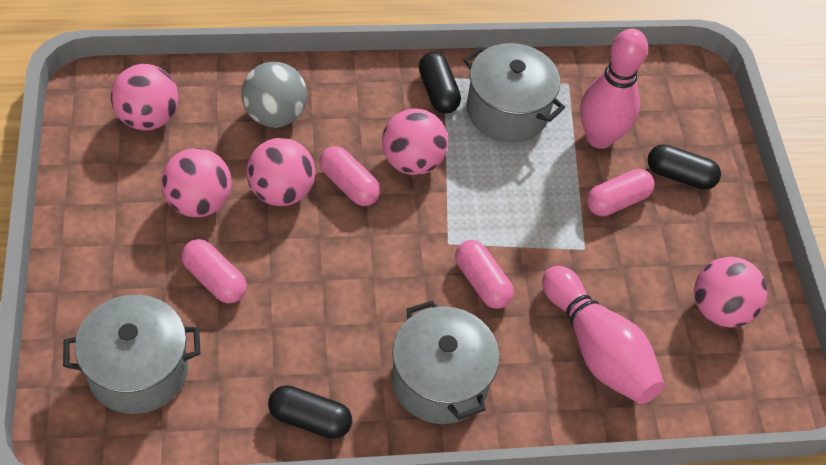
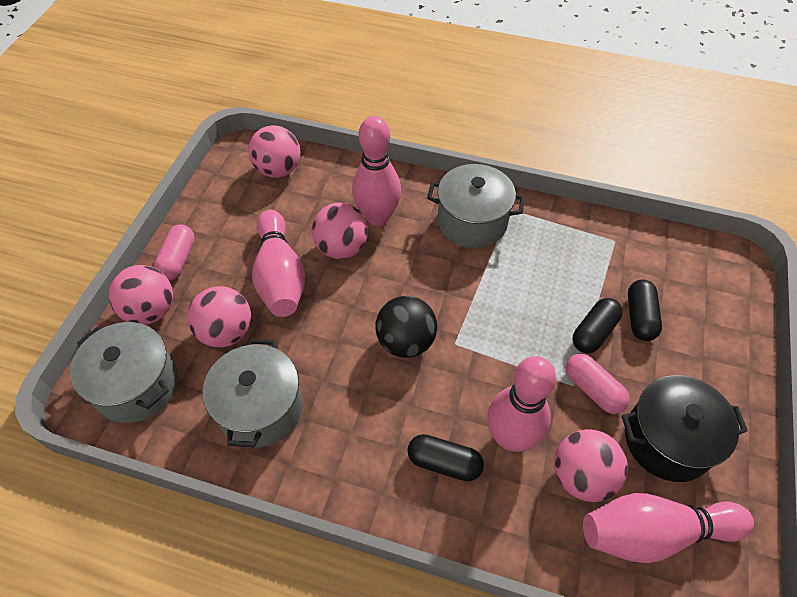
black ball: 0 -> 1
black pot: 0 -> 1
grey ball: 1 -> 0
pink bowling pin: 2 -> 4
pink capsule: 4 -> 2

